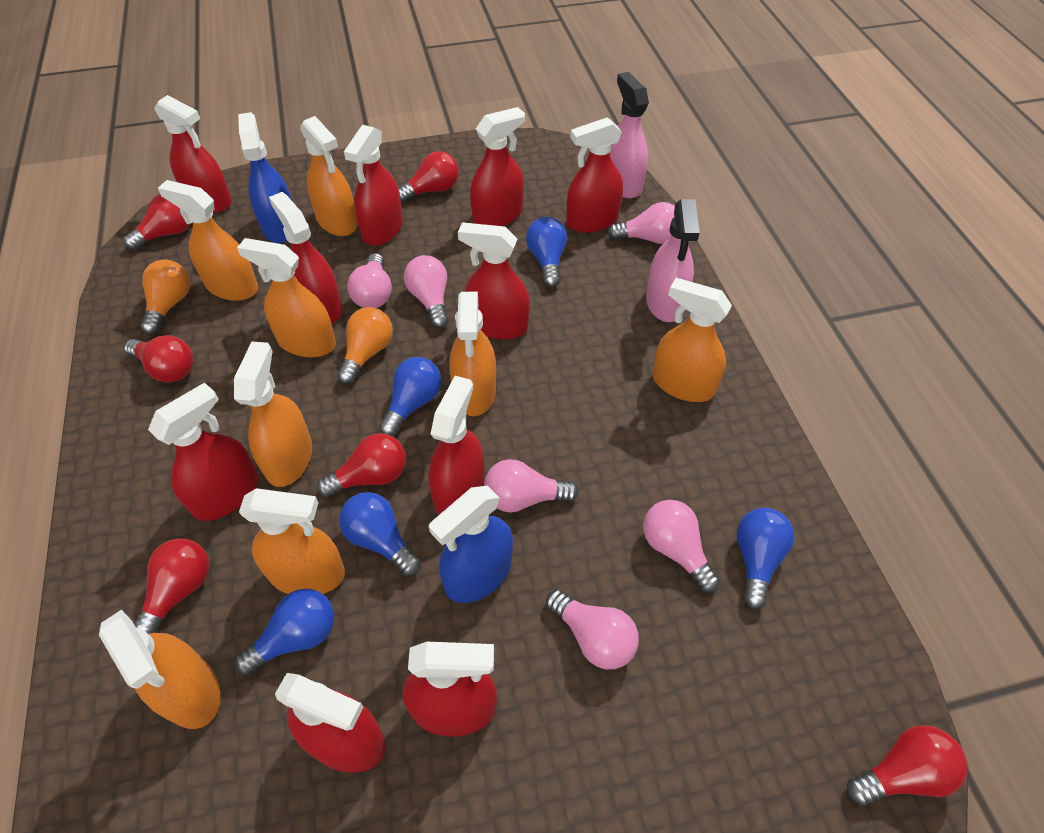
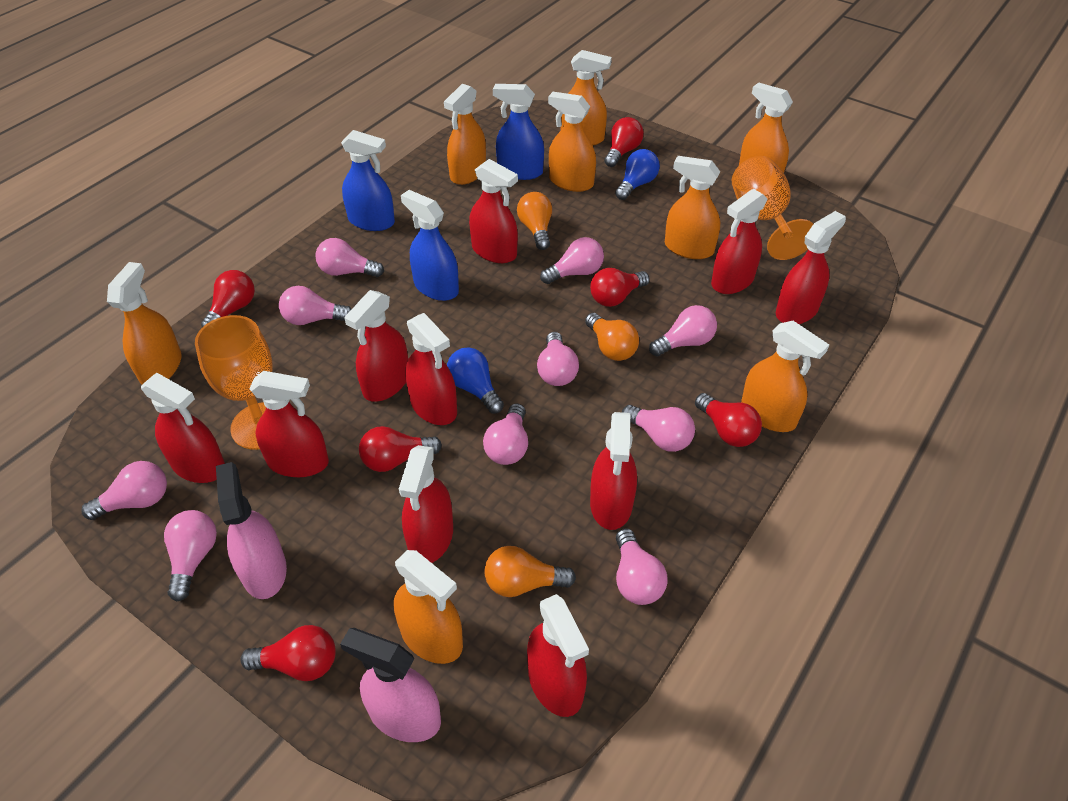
blue light bulb: 5 -> 2
blue spray bottle: 2 -> 3
orange goblet: 0 -> 2
orange light bulb: 2 -> 3
pink light bulb: 6 -> 10

